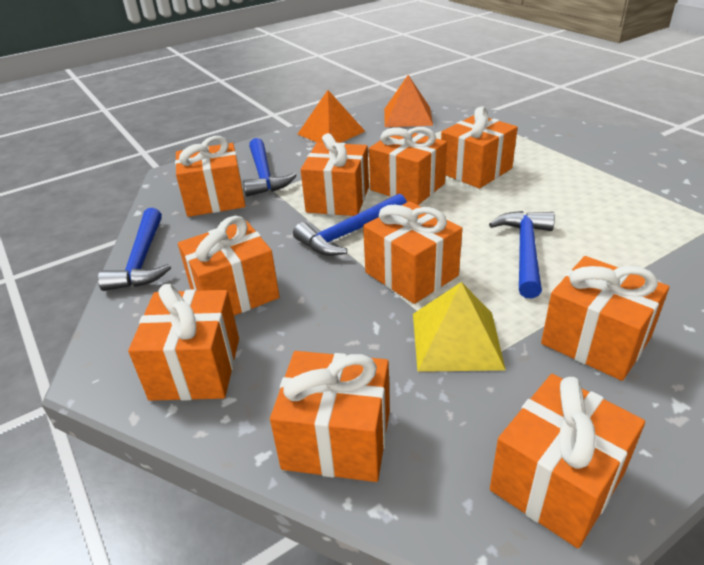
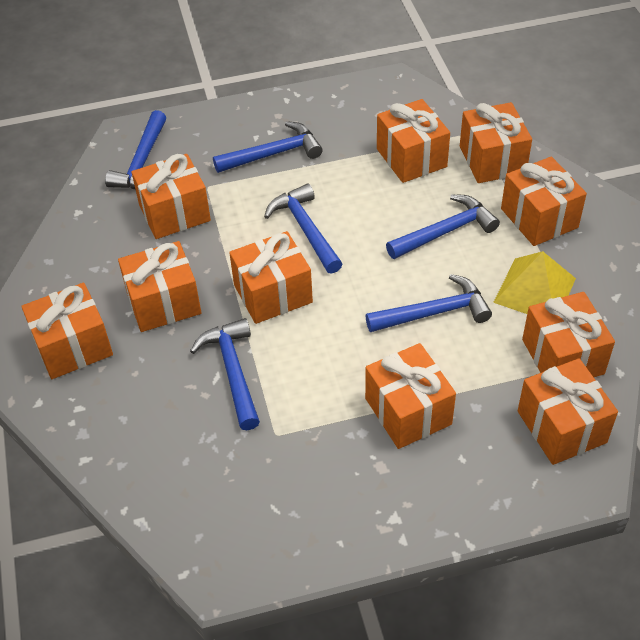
blue hammer: 4 -> 6
orange pyramid: 2 -> 0

